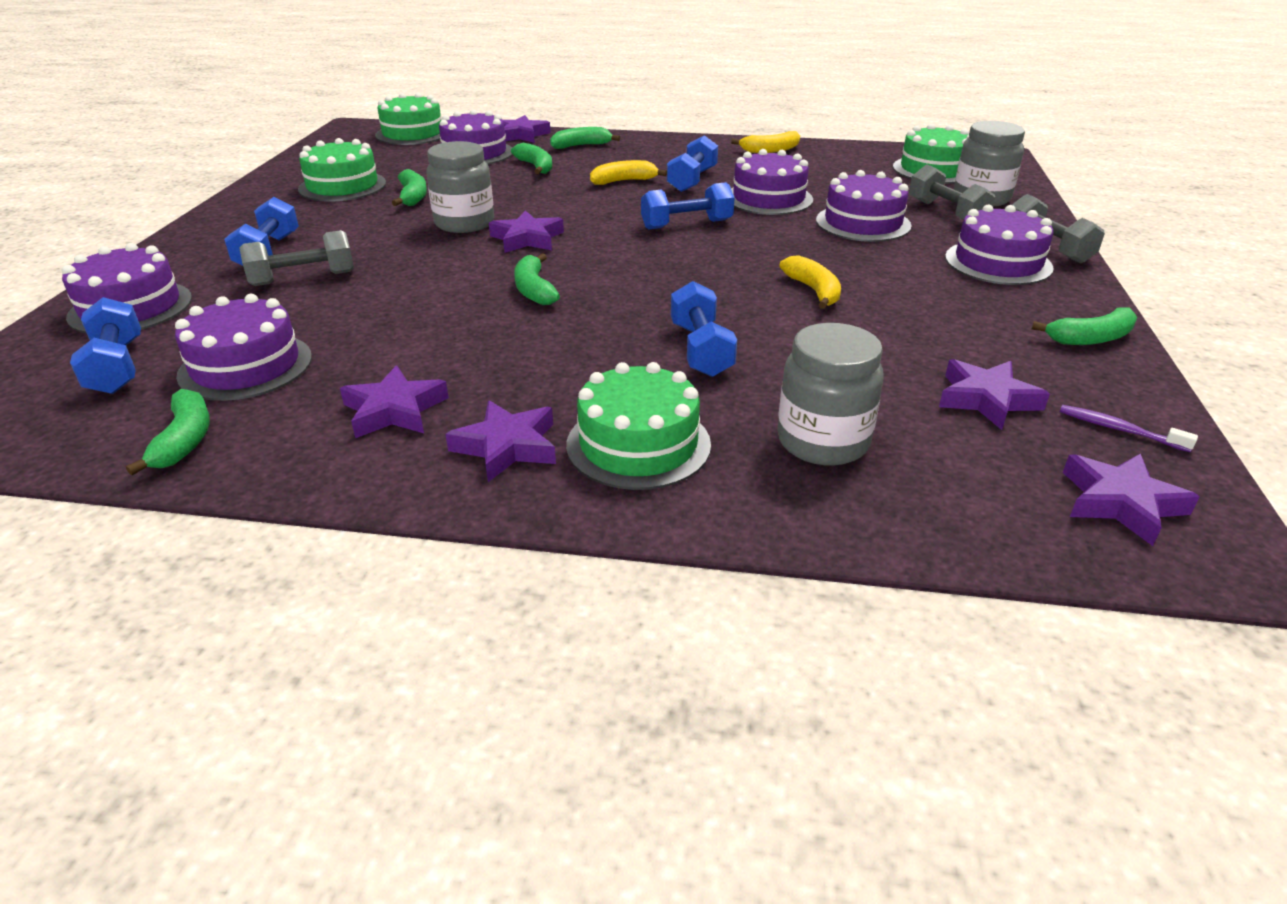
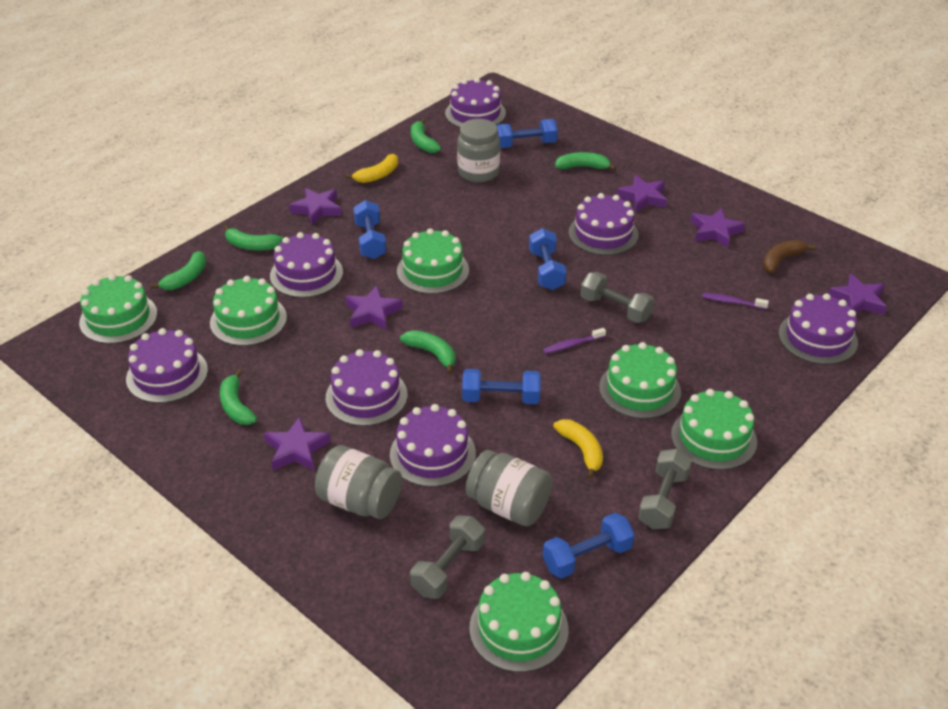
brown banana: 0 -> 1
green cake: 4 -> 6
purple cake: 6 -> 7
purple toothbrush: 1 -> 2
yellow banana: 3 -> 2

